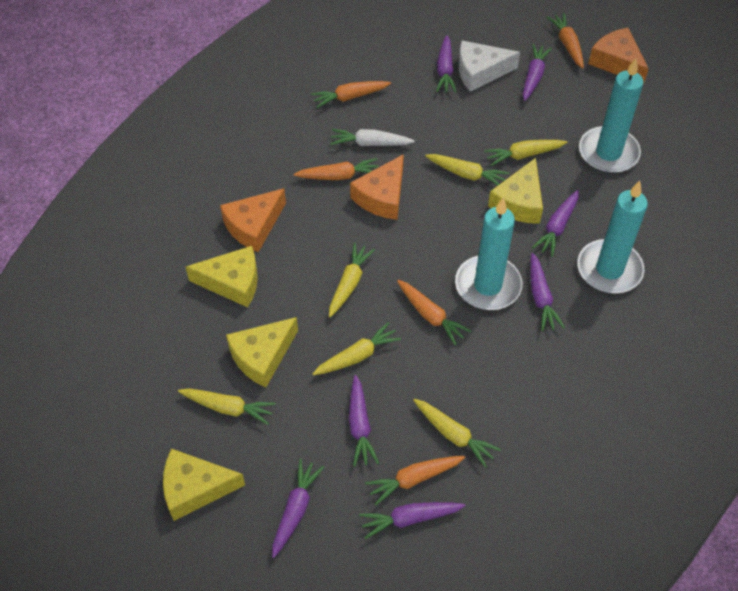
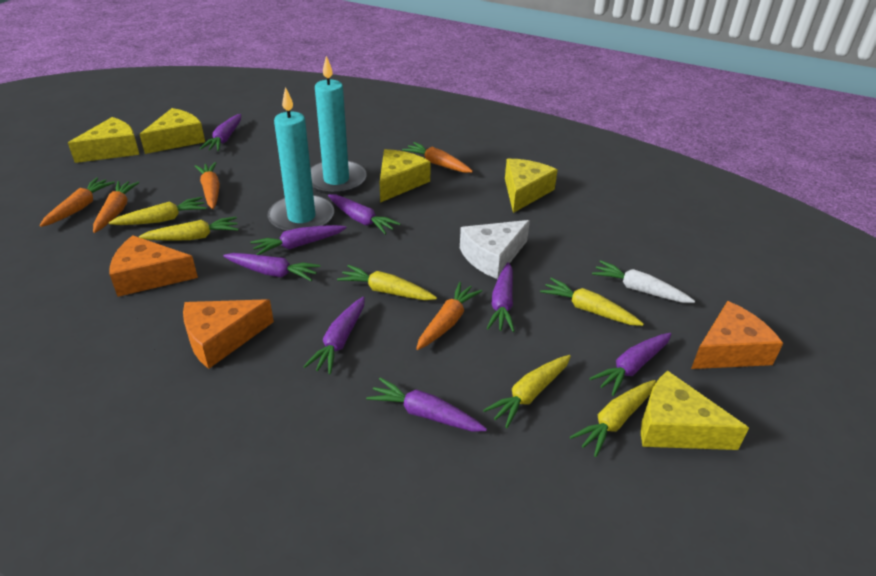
purple carrot: 7 -> 8
turquoise candle: 3 -> 2
yellow cheese: 4 -> 5

